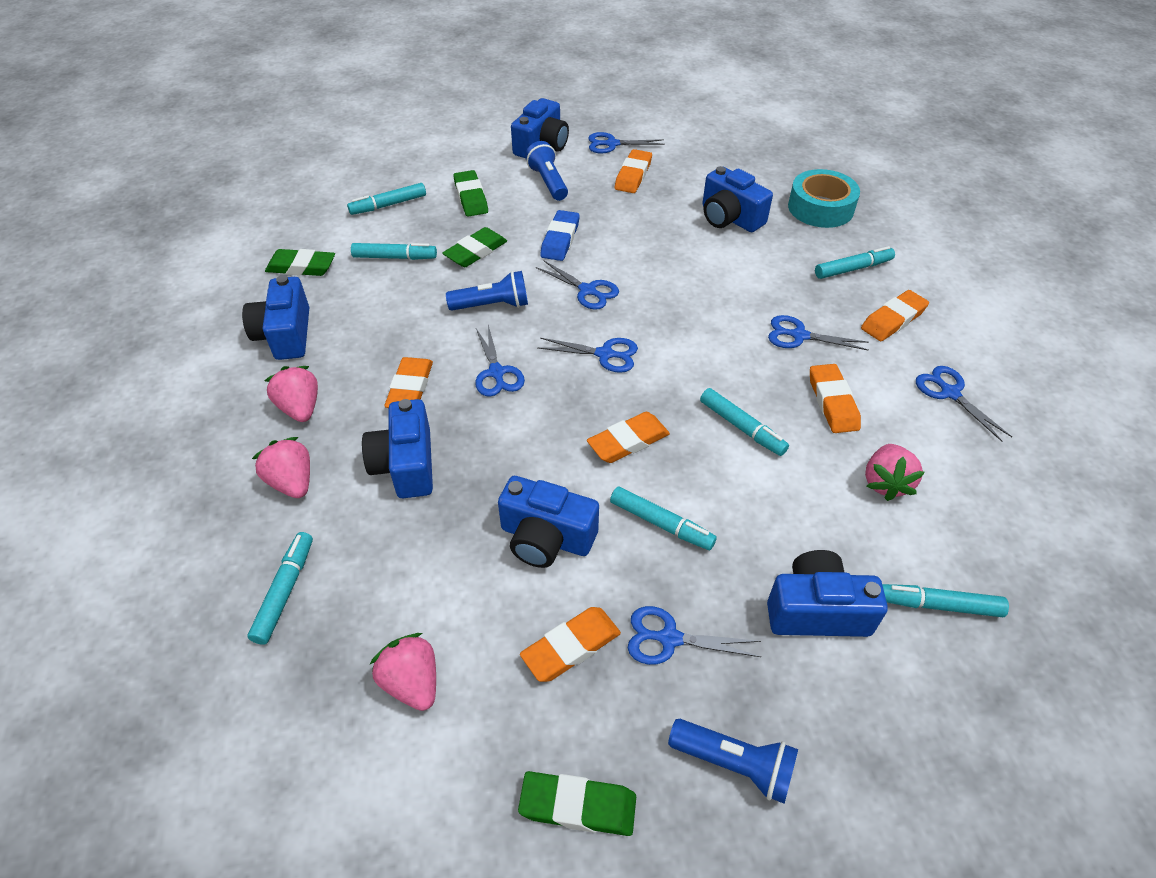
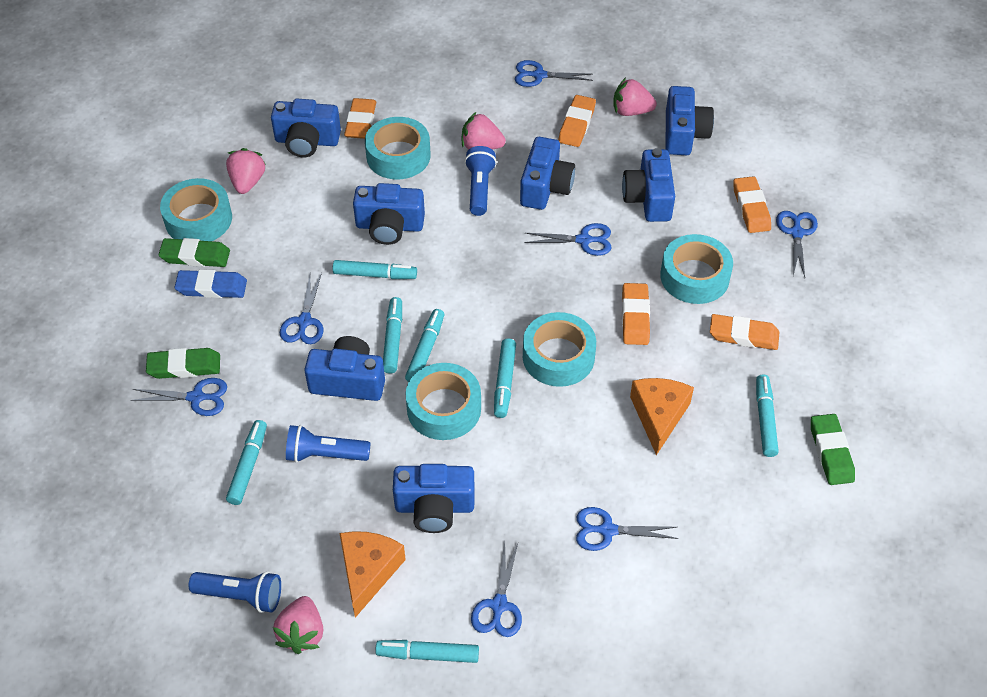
blue camera: 6 -> 7
green eraser: 4 -> 3
orange cheese: 0 -> 2
orange eraser: 6 -> 5
turquoise tape: 1 -> 5

